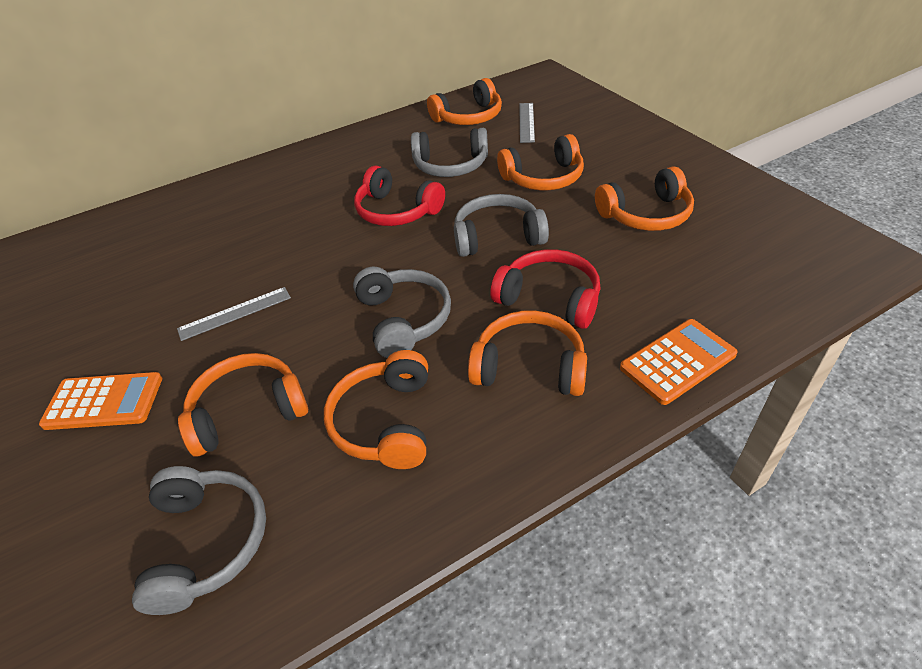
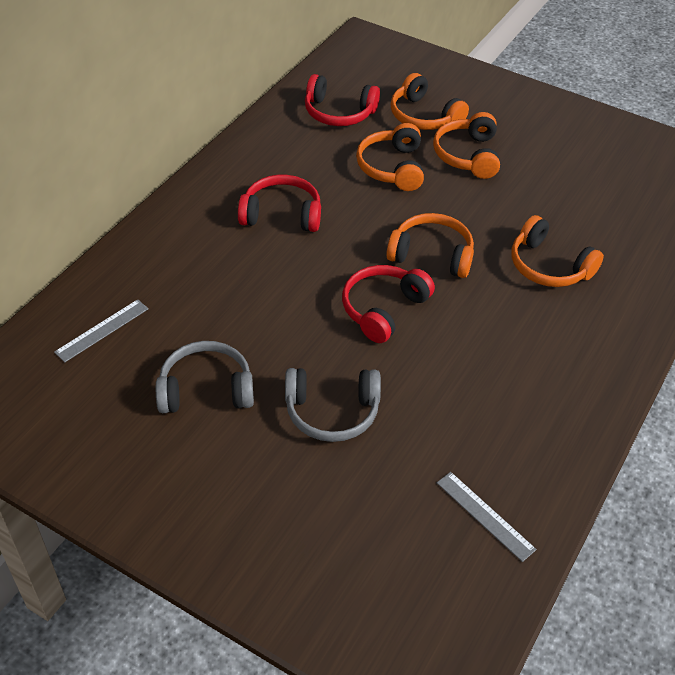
grey headphones: 4 -> 2
orange calculator: 2 -> 0
orange headphones: 6 -> 5
red headphones: 2 -> 3

